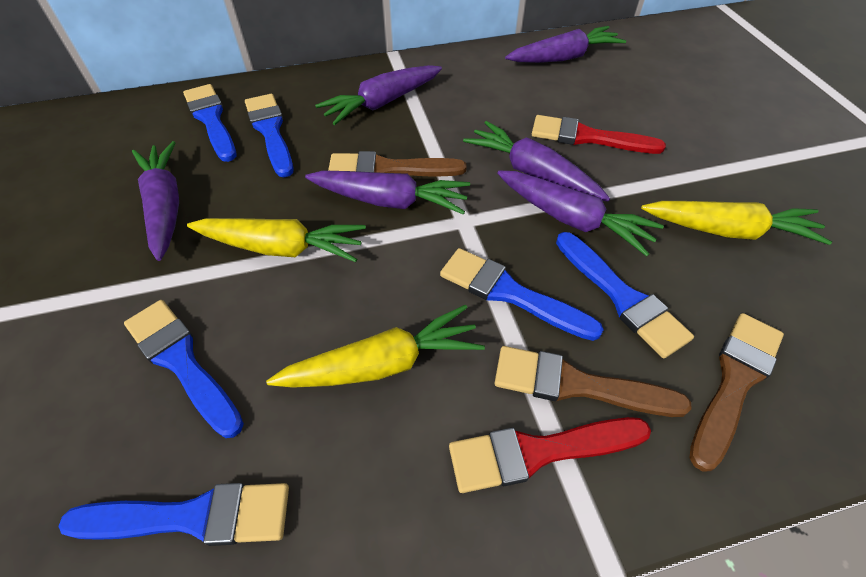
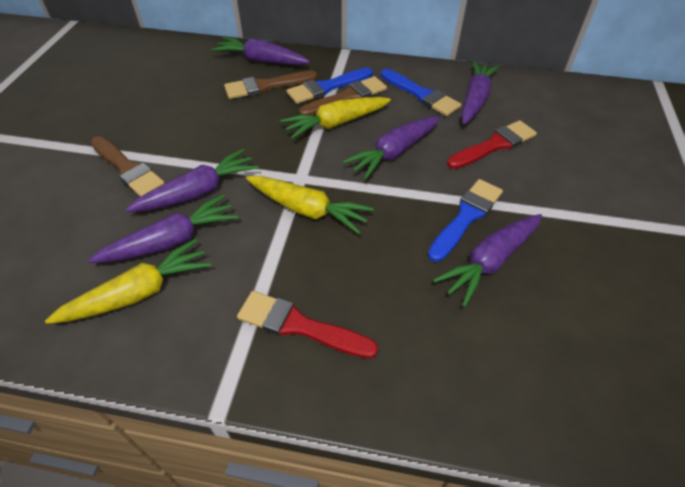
blue brush: 6 -> 3

